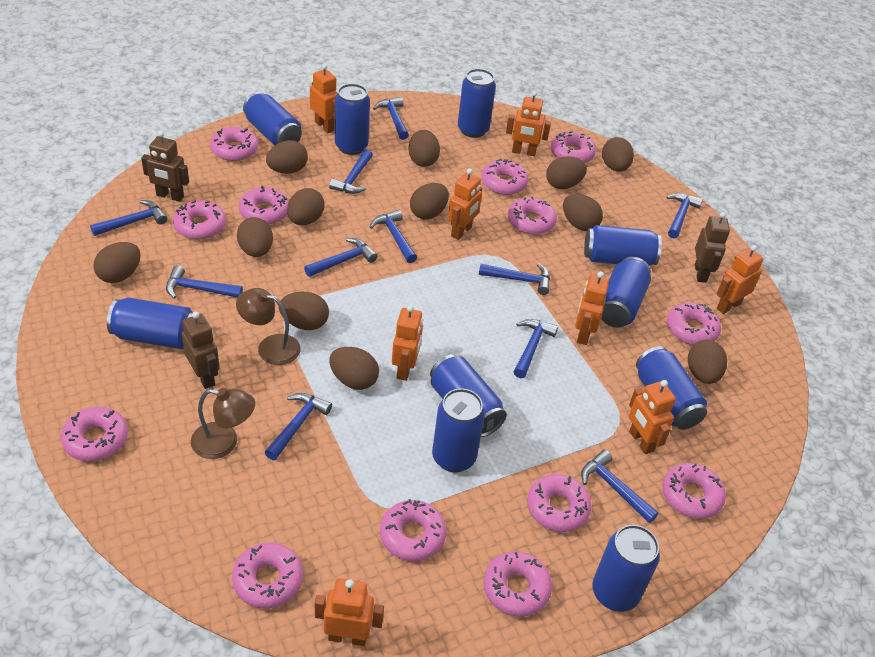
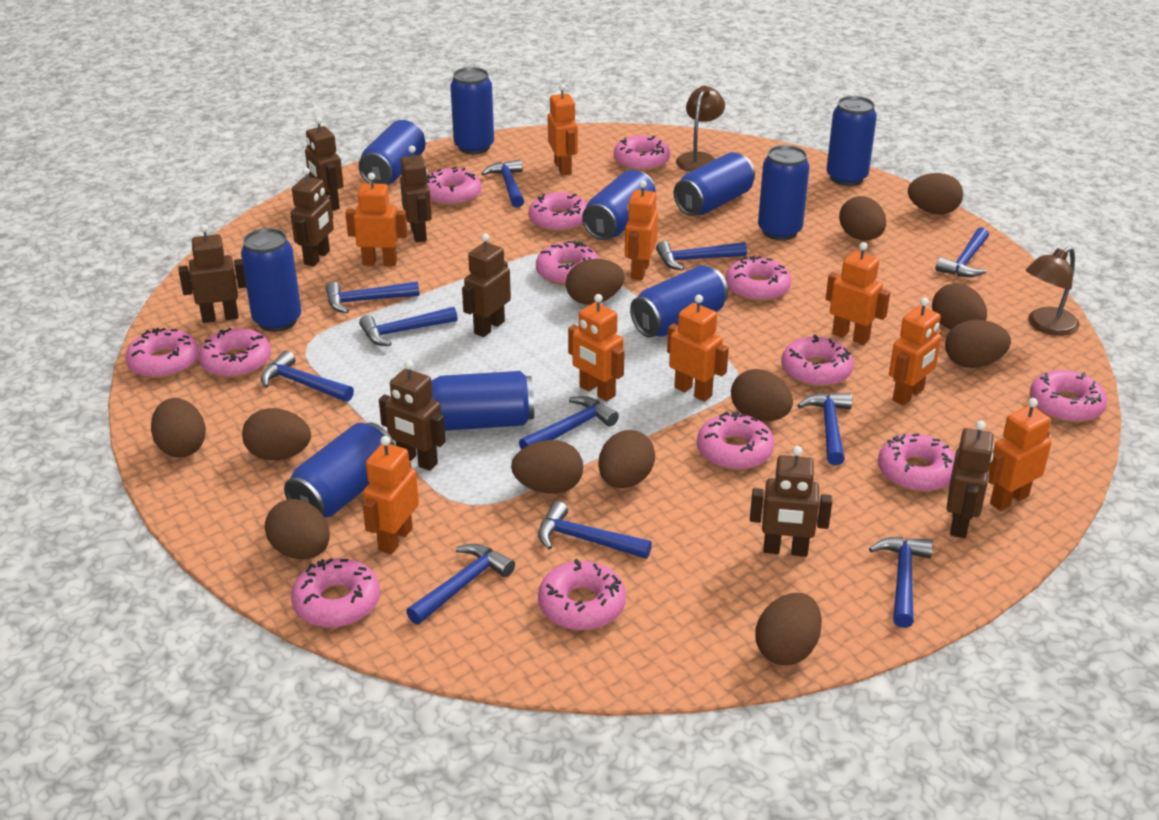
brown robot: 3 -> 8
orange robot: 8 -> 9

